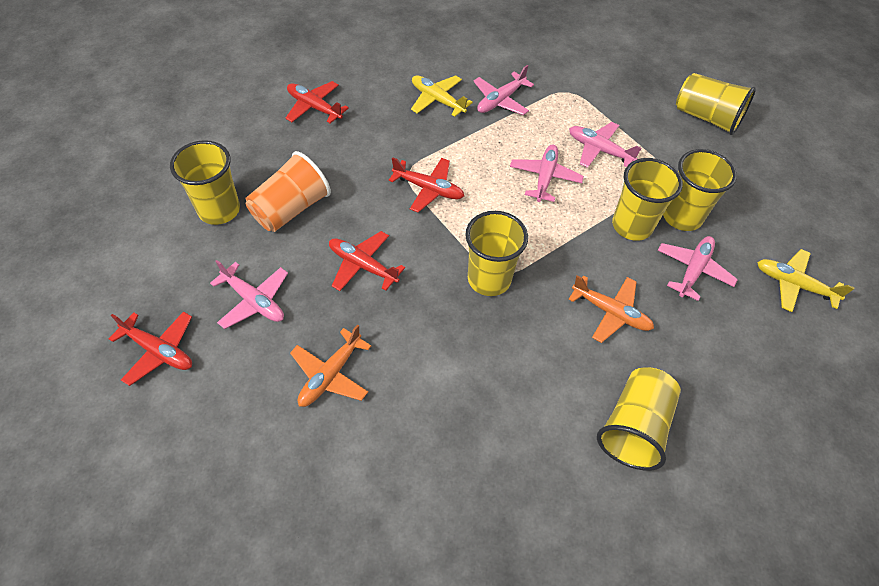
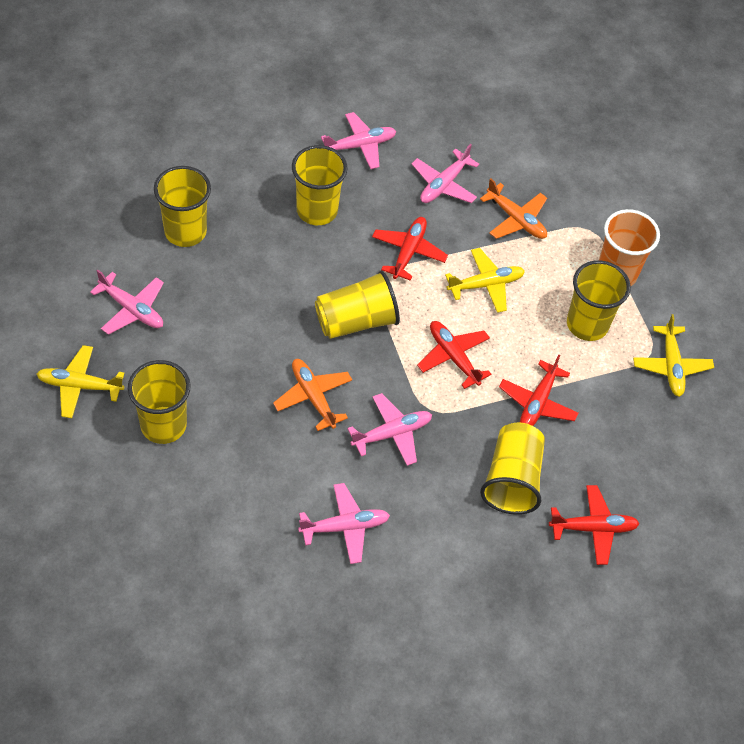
yellow plane: 2 -> 3

